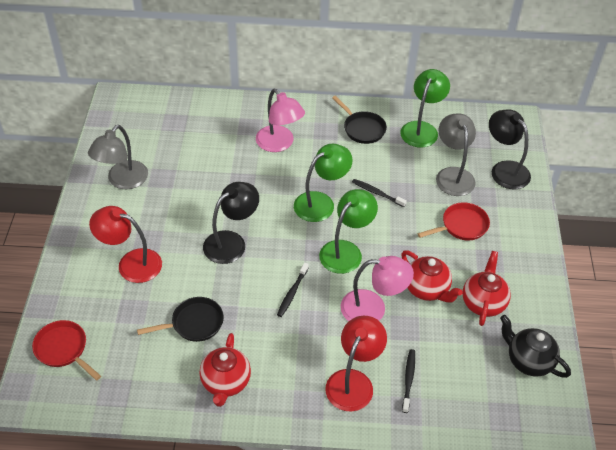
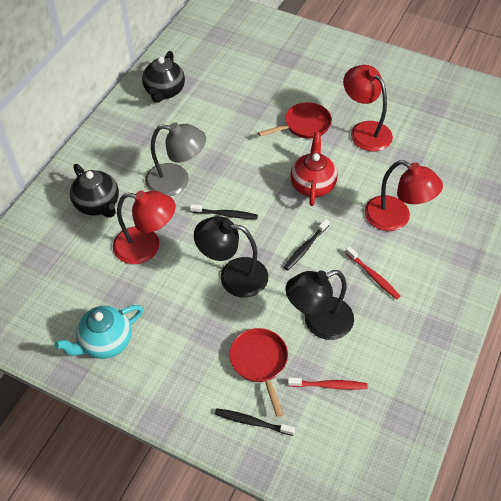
black pan: 2 -> 0
black teapot: 1 -> 2
green lamp: 3 -> 0
grey lamp: 2 -> 1
pink lamp: 2 -> 0
red lamp: 2 -> 3
red teapot: 3 -> 1
red toothbrush: 0 -> 2
turquoise teapot: 0 -> 1

